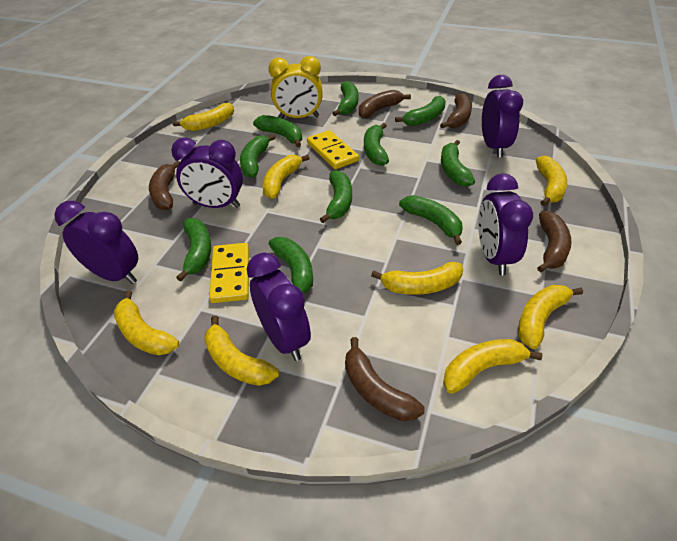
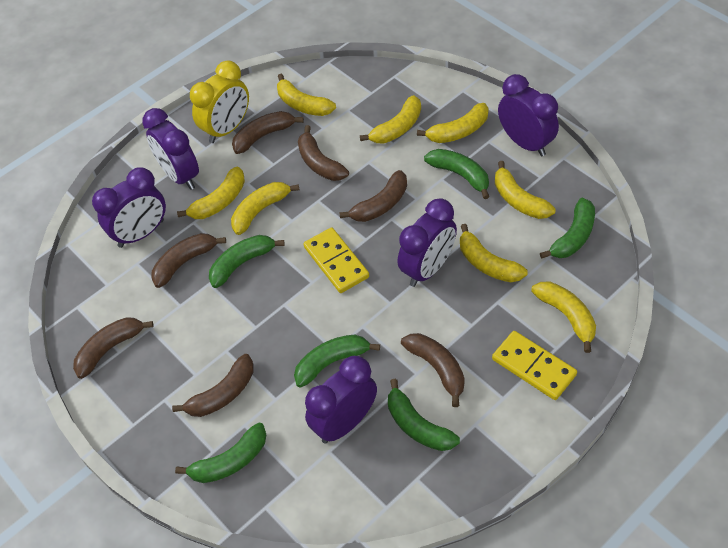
brown banana: 5 -> 7
green banana: 10 -> 6

